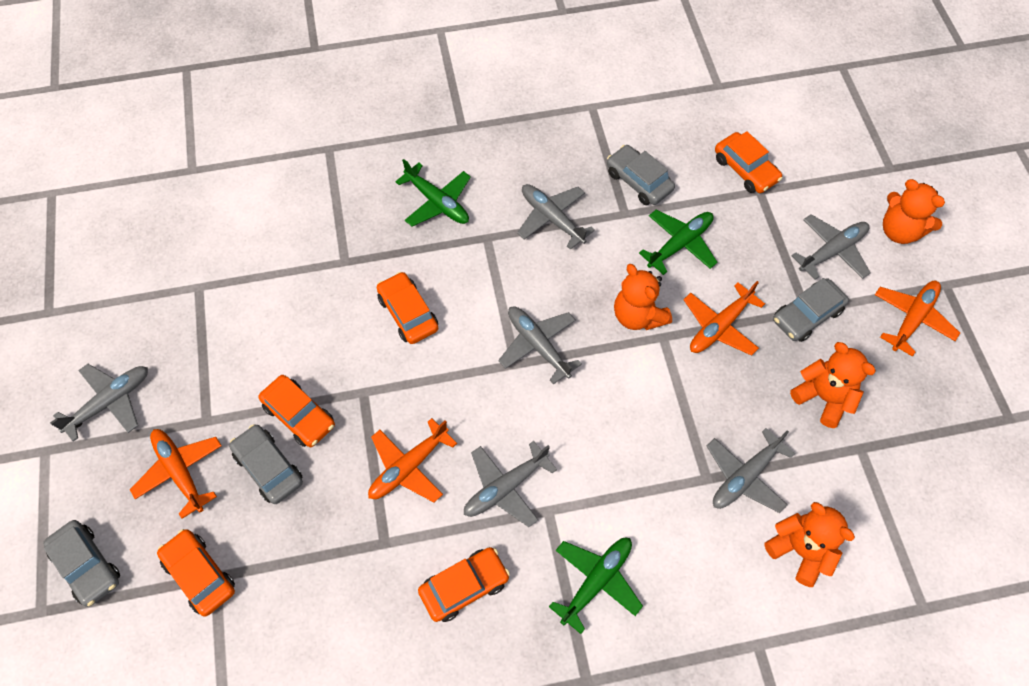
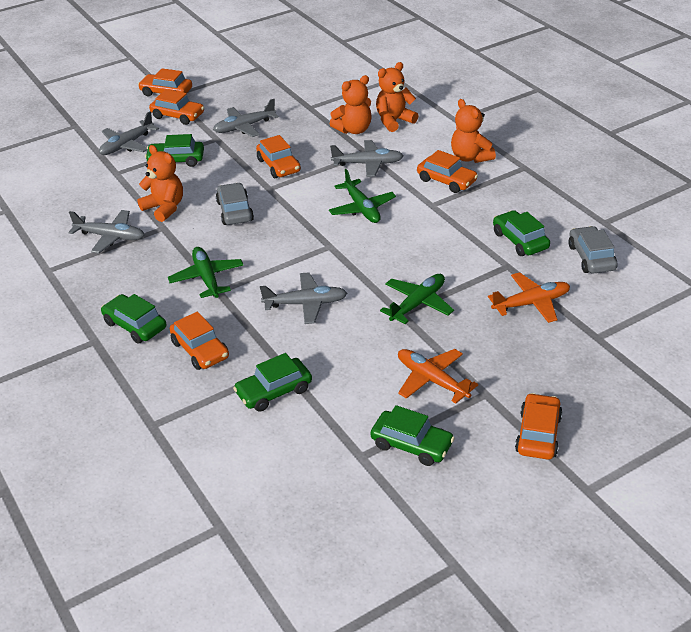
green car: 0 -> 5
grey car: 4 -> 2
grey plane: 6 -> 5
orange car: 5 -> 6
orange plane: 4 -> 2

